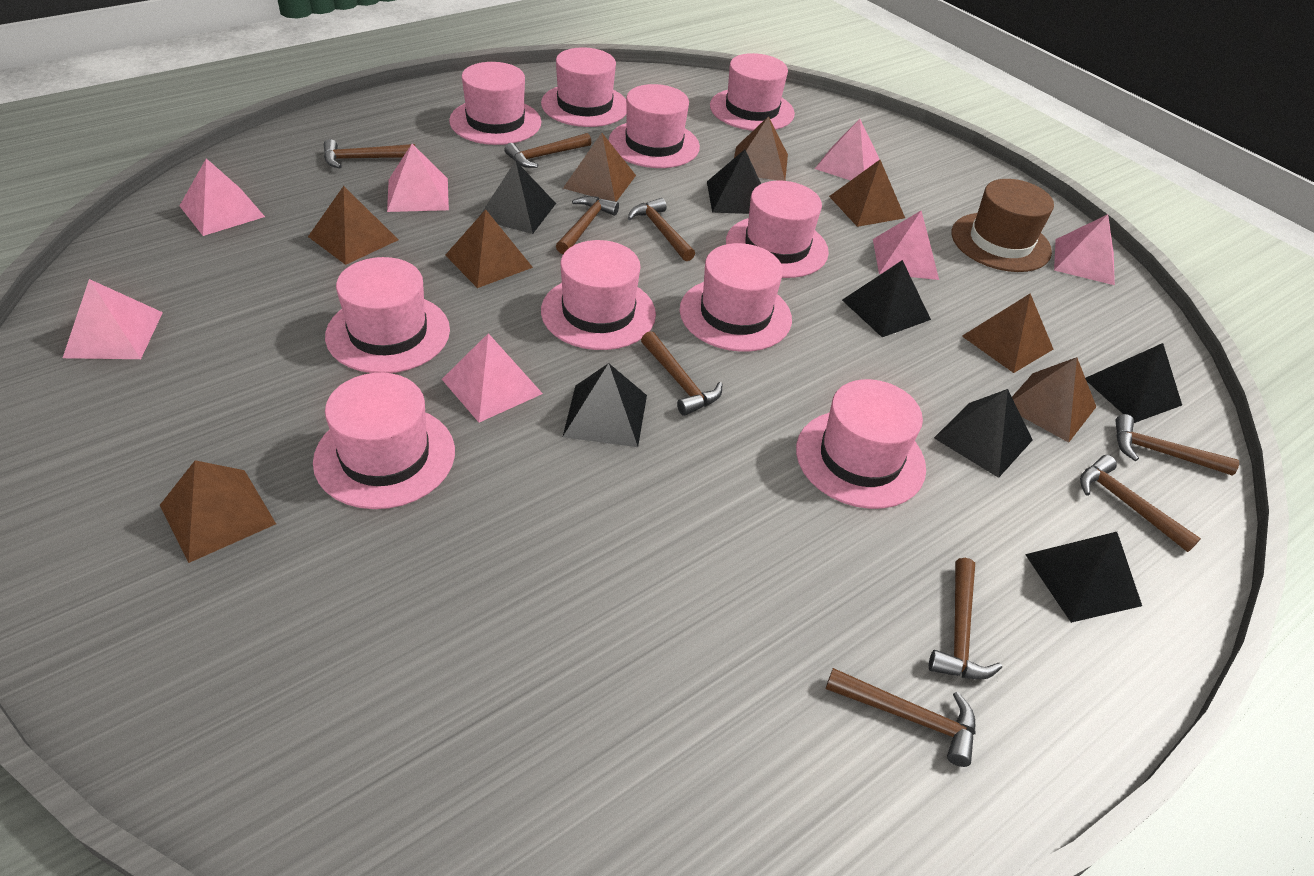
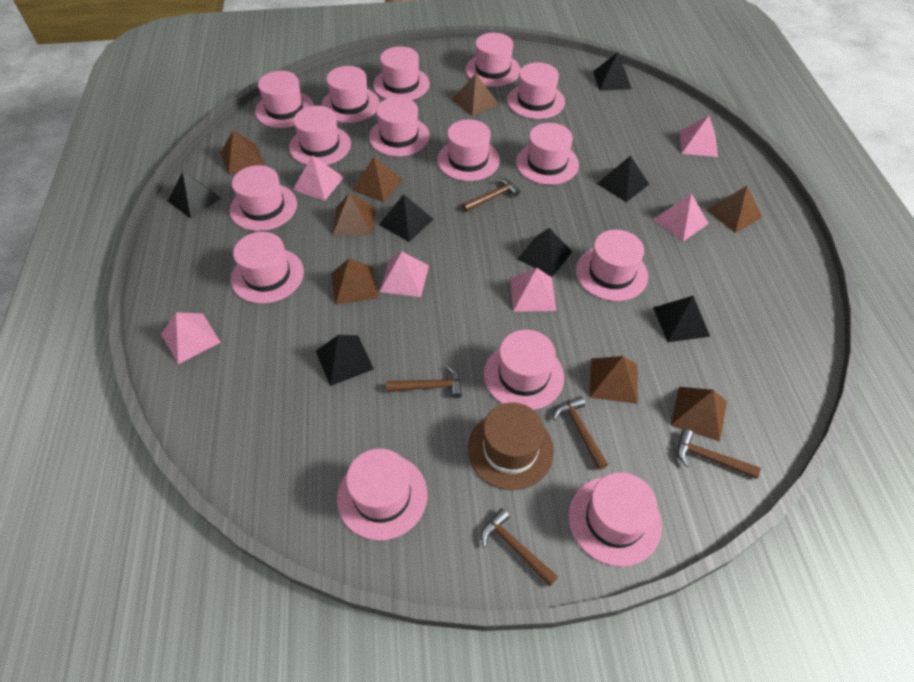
brown hammer: 9 -> 5
pink hat: 10 -> 15
pink pyramid: 7 -> 6

